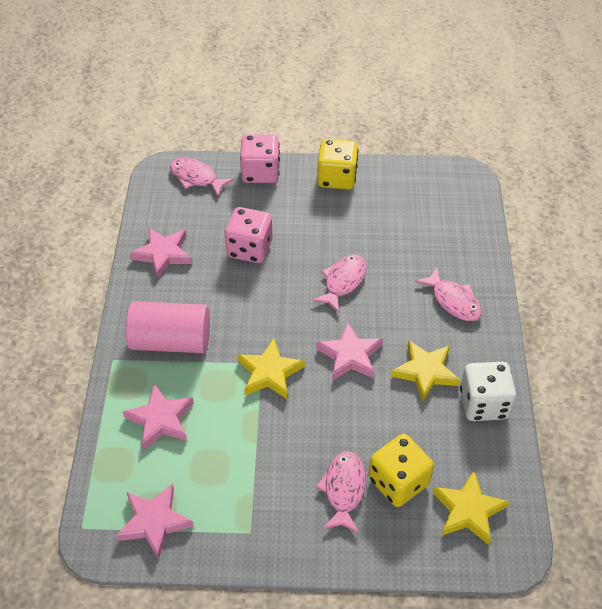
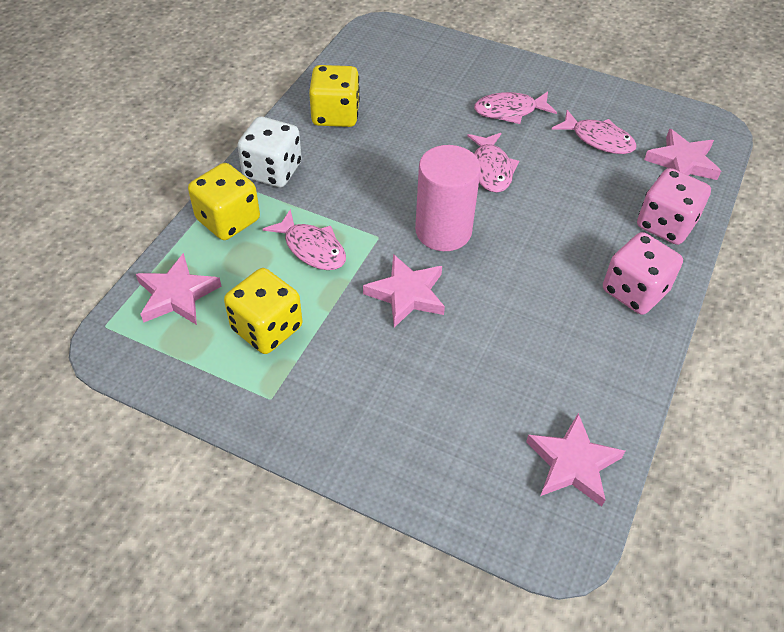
yellow dice: 2 -> 3
yellow star: 3 -> 0

